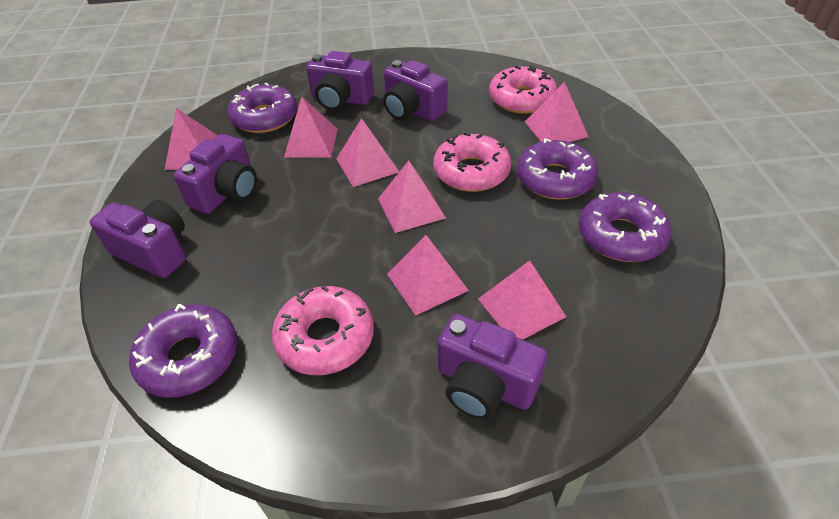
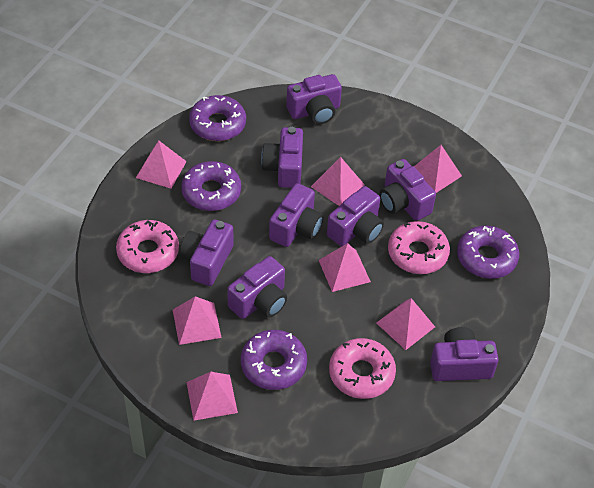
purple camera: 5 -> 8

